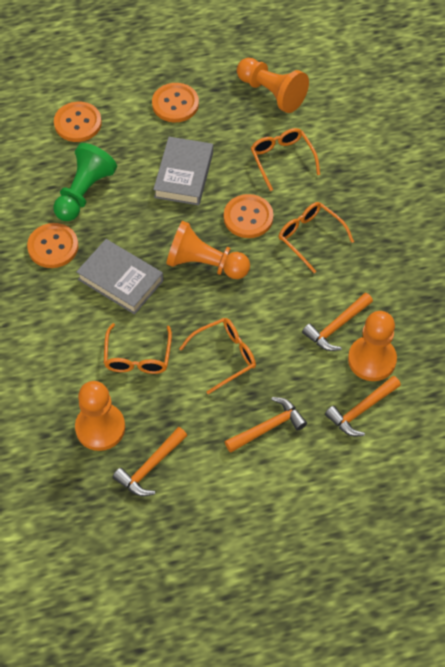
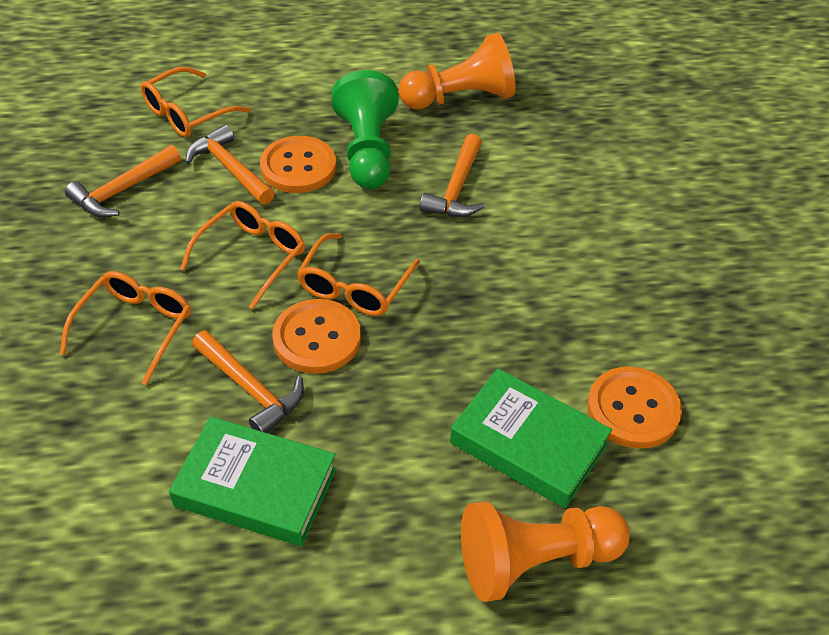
green book: 0 -> 2
grey book: 2 -> 0
orange button: 4 -> 3
orange pawn: 4 -> 2

